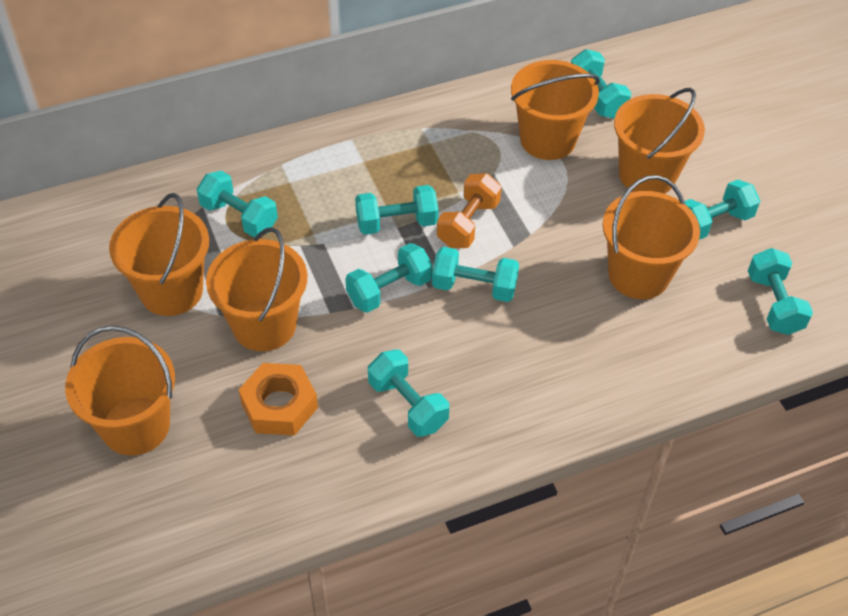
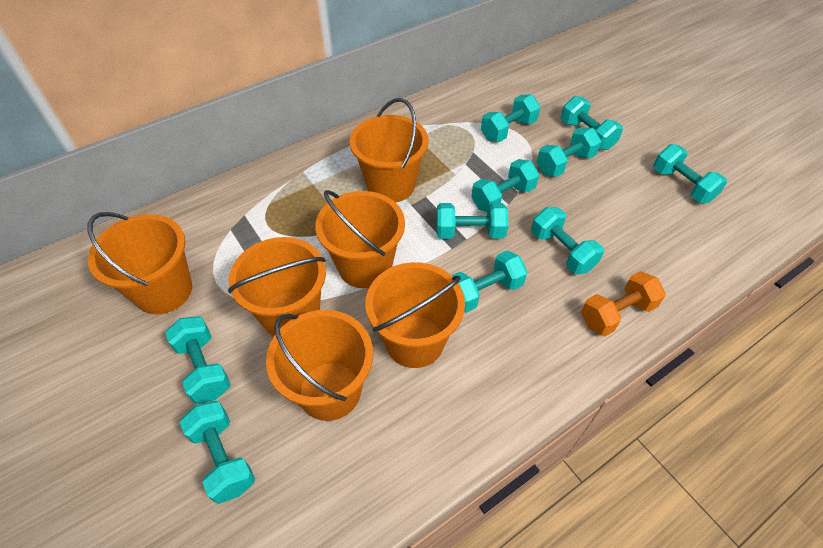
orange nut: 1 -> 0
turquoise dumbbell: 8 -> 10

